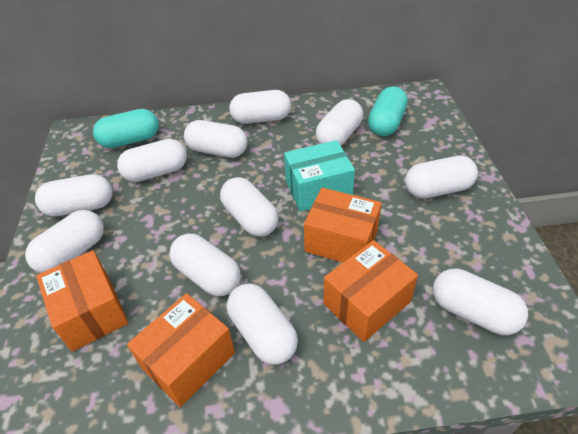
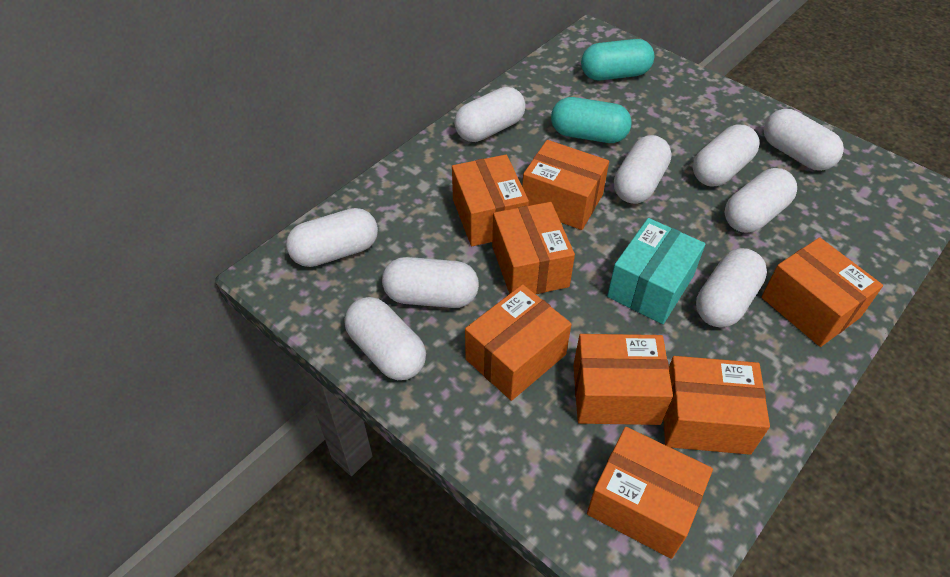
orange box: 4 -> 8
white capsule: 11 -> 9

